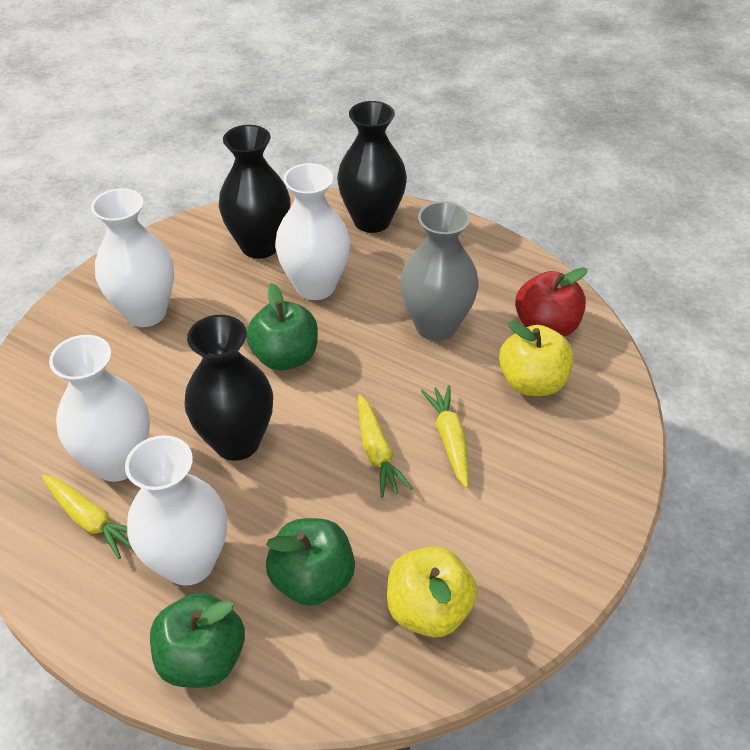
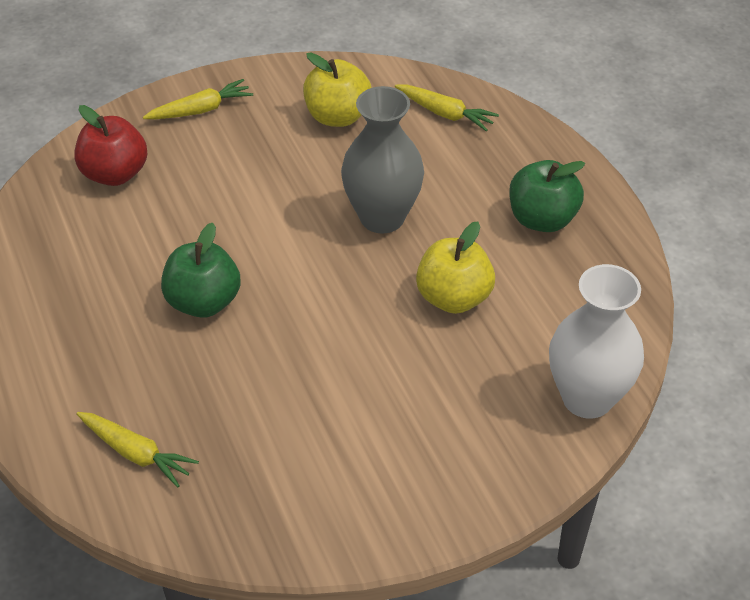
black vase: 3 -> 0
green apple: 3 -> 2
white vase: 4 -> 1

